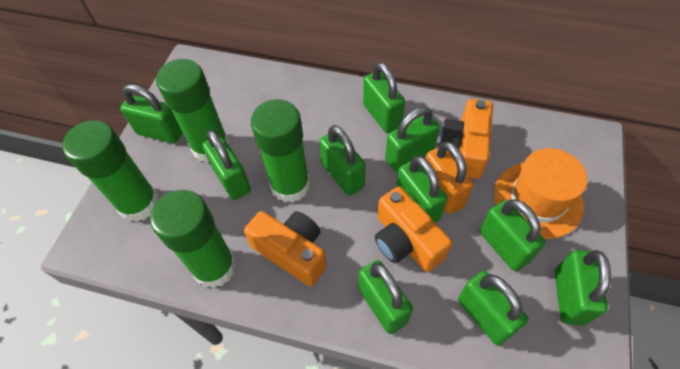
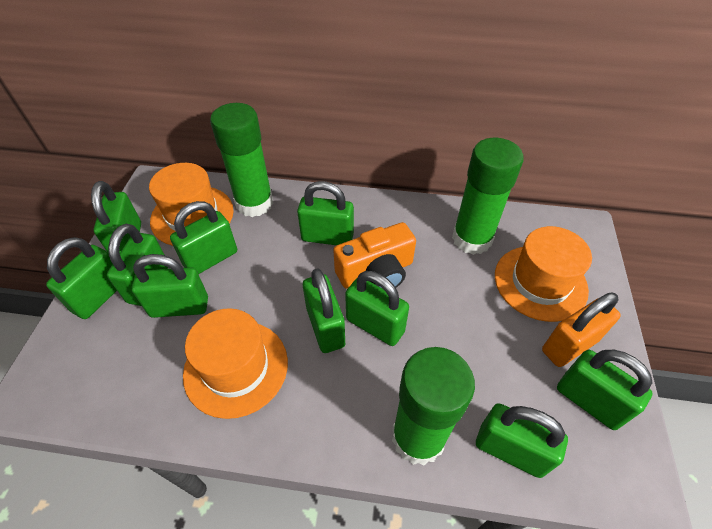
green glue stick: 4 -> 3
orange camera: 3 -> 1
orange hat: 1 -> 3

